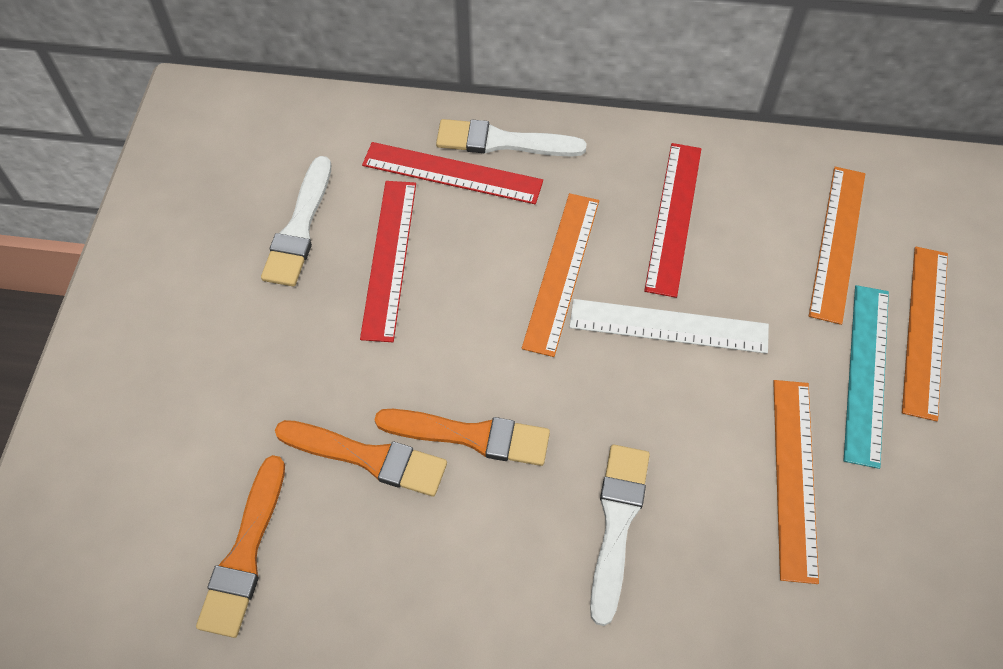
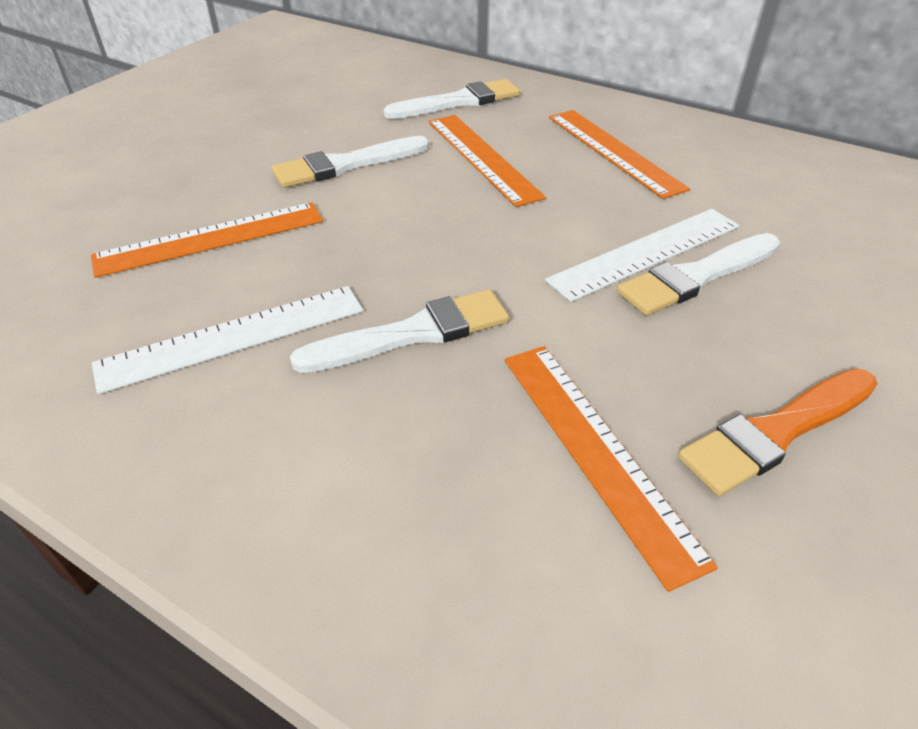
orange brush: 3 -> 1
red ruler: 3 -> 0
turquoise ruler: 1 -> 0
white brush: 3 -> 4
white ruler: 1 -> 2

